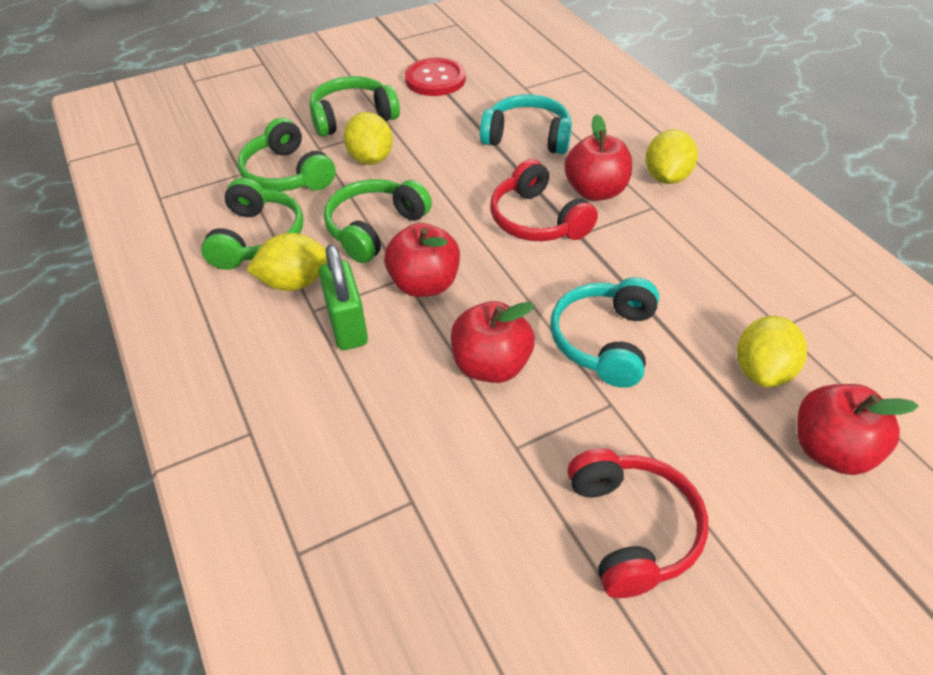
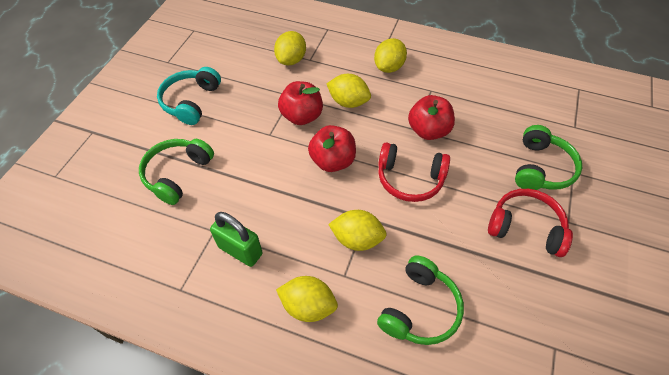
green headphones: 4 -> 3
red apple: 4 -> 3
red button: 1 -> 0
turquoise headphones: 2 -> 1
yellow lemon: 4 -> 5

